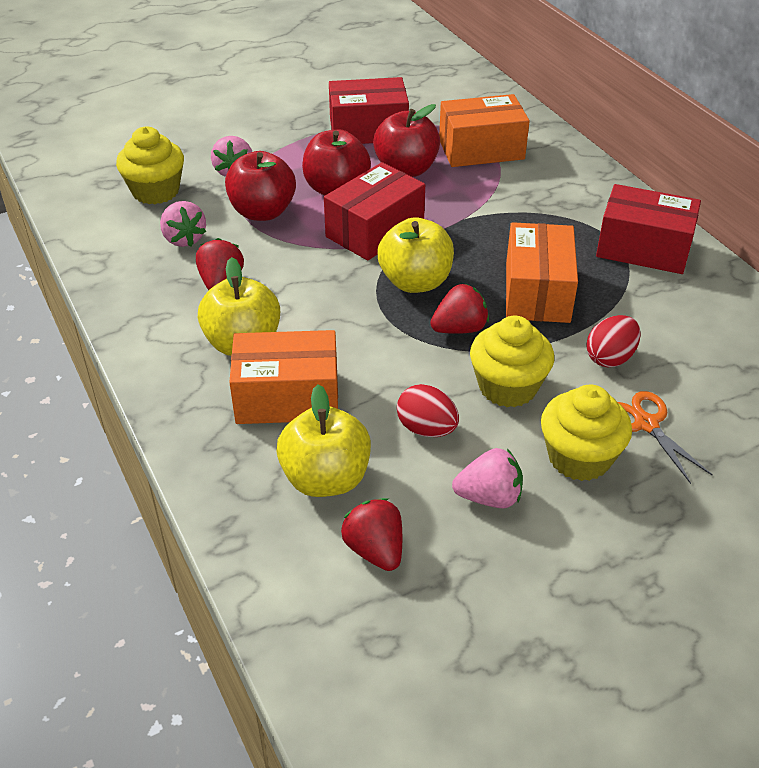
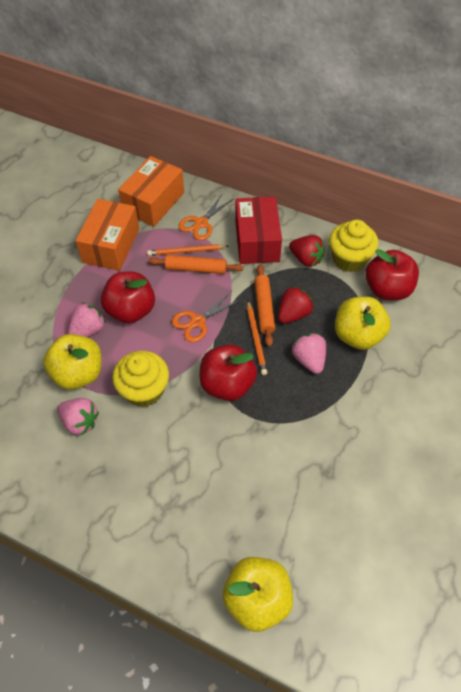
orange box: 3 -> 2
orange pencil: 0 -> 2
orange rolling pin: 0 -> 2
orange scissors: 1 -> 2
red box: 3 -> 1
red egg: 2 -> 0
red strawberry: 3 -> 2
yellow cupcake: 3 -> 2

